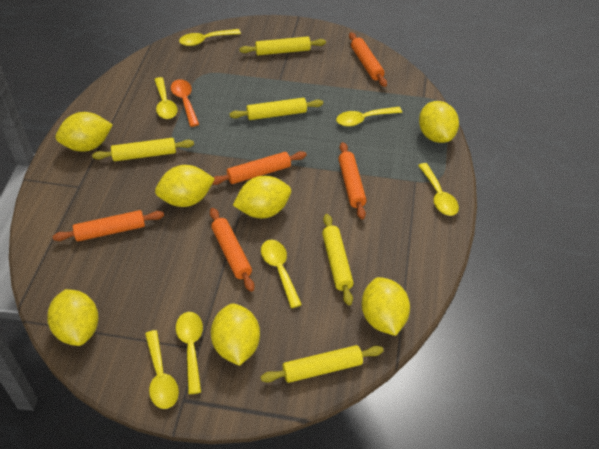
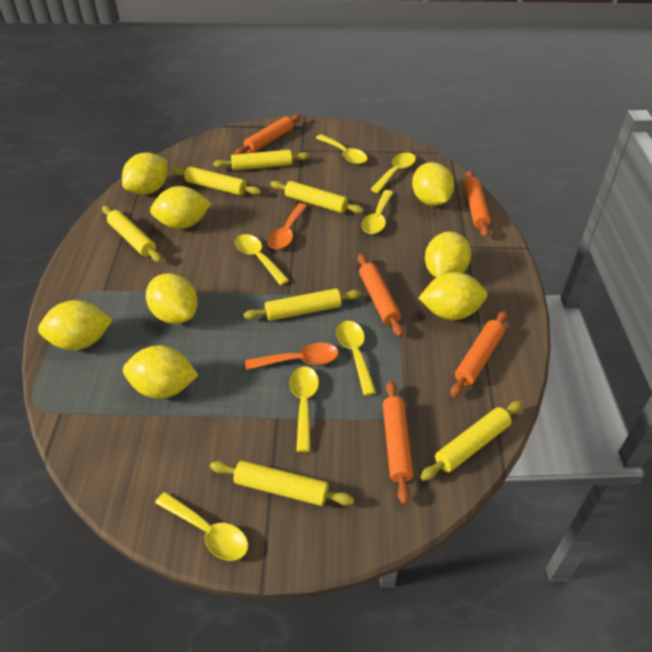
orange spoon: 1 -> 2
yellow lemon: 7 -> 8
yellow rolling pin: 5 -> 7

